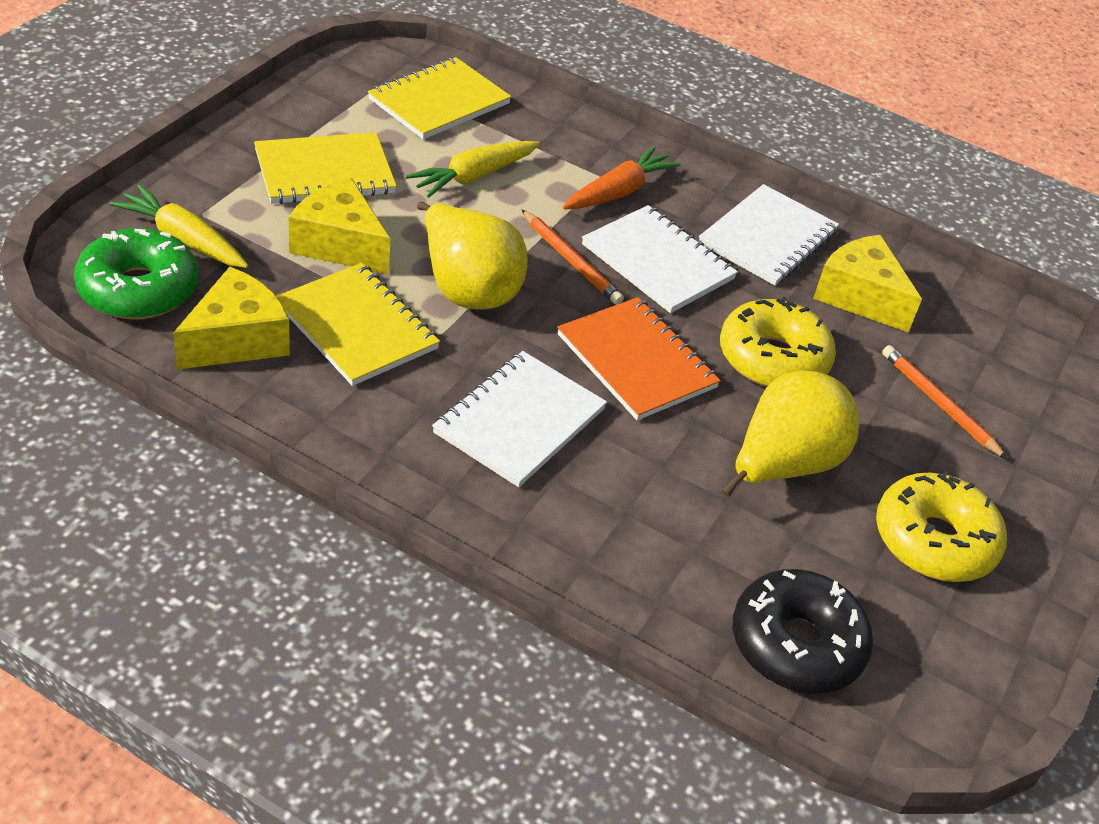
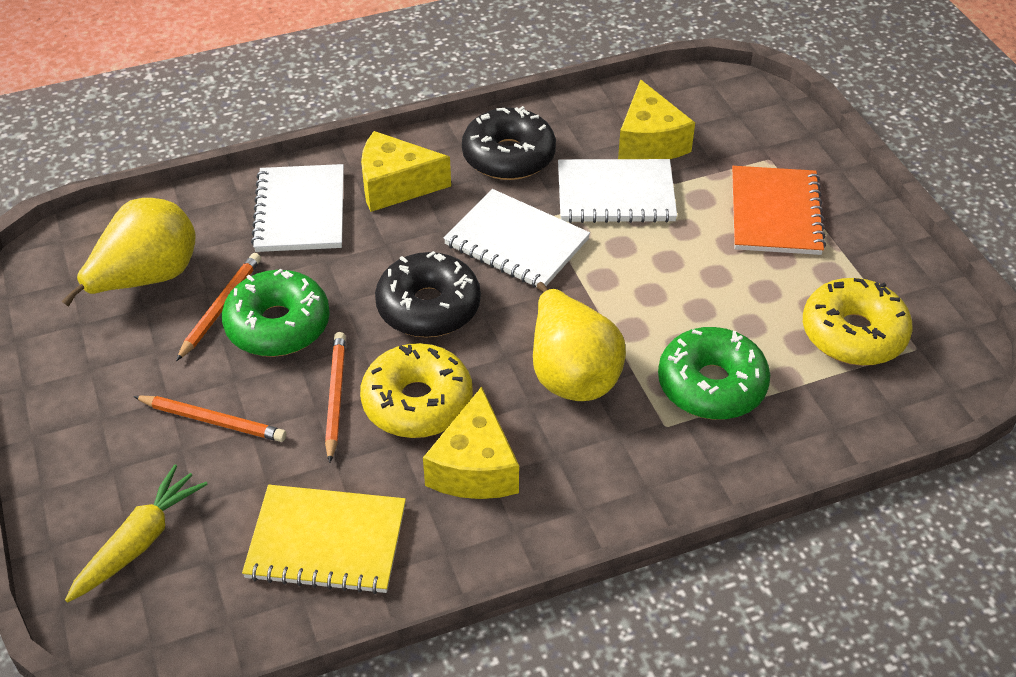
black donut: 1 -> 2
green donut: 1 -> 2
orange carrot: 1 -> 0
orange pencil: 2 -> 3
yellow carrot: 2 -> 1
yellow notebook: 3 -> 1

